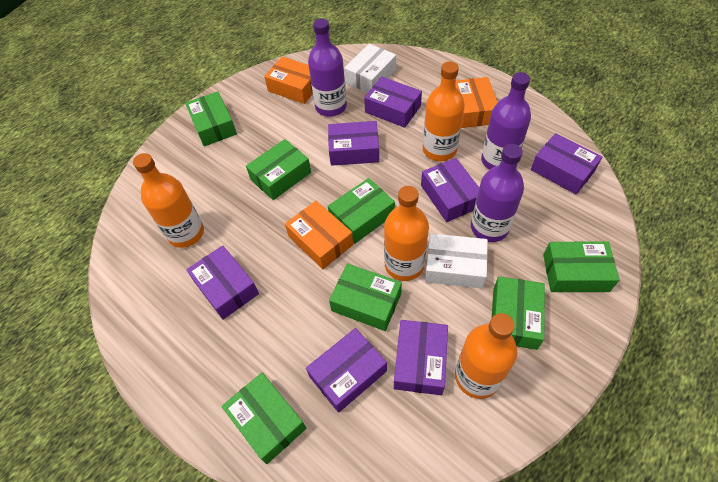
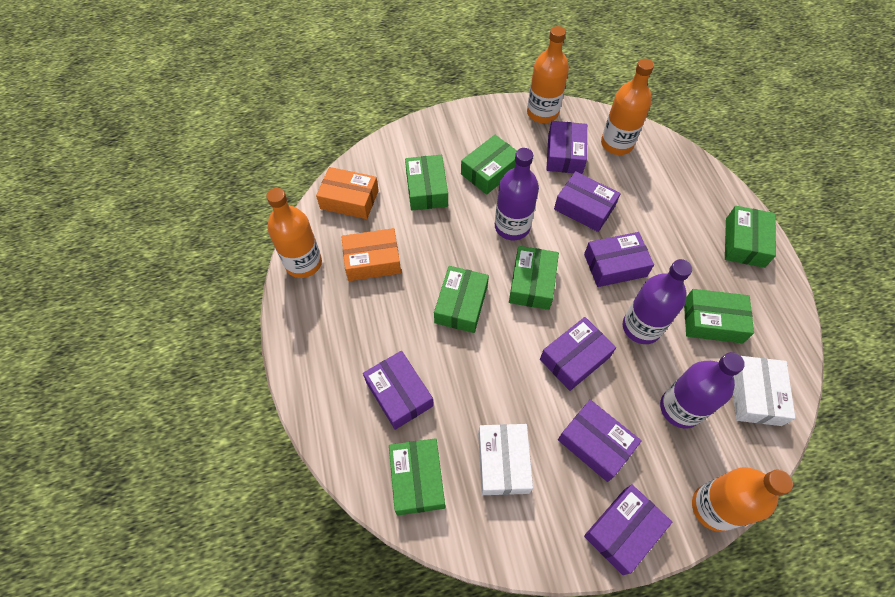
orange box: 3 -> 2

